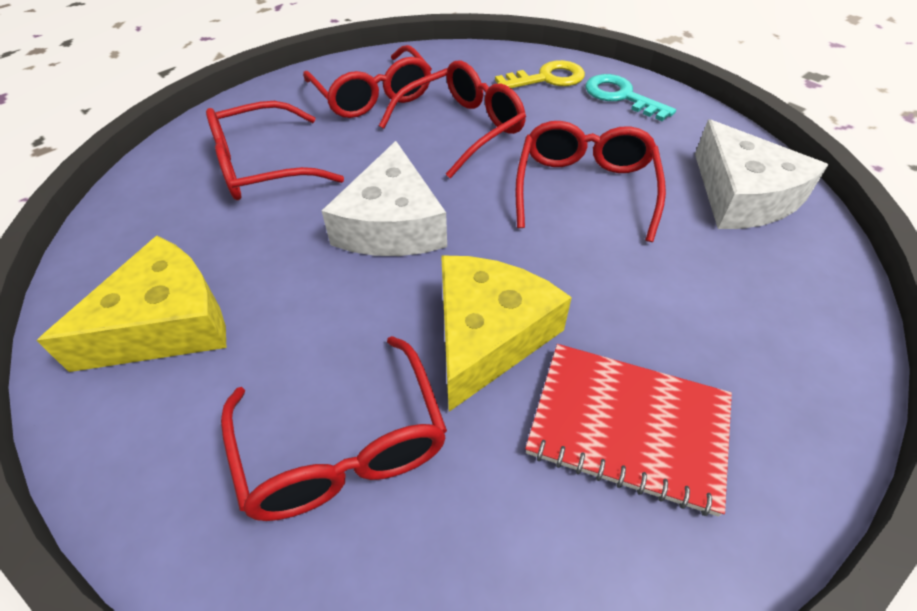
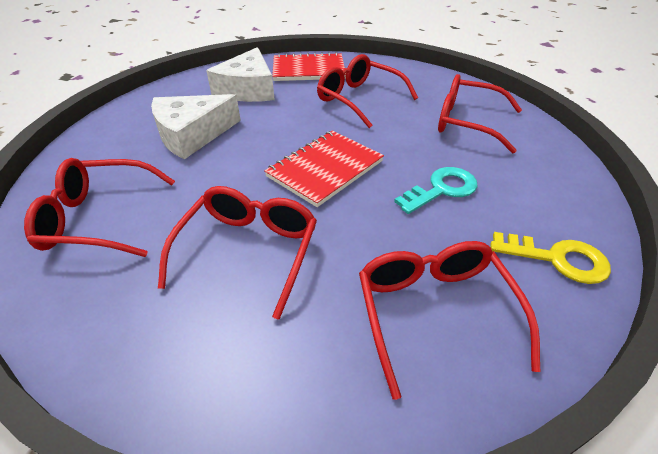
red notebook: 1 -> 2
yellow cheese: 2 -> 0

